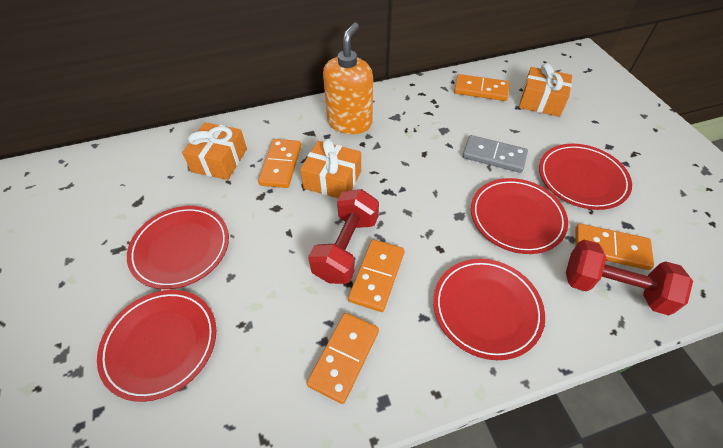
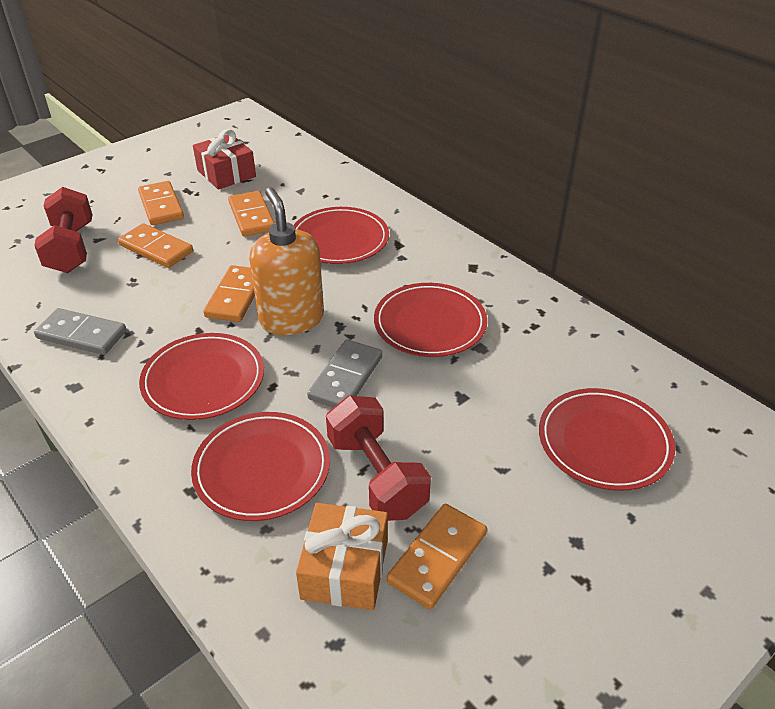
grey domino: 1 -> 2
orange gift: 3 -> 1
red gift: 0 -> 1

